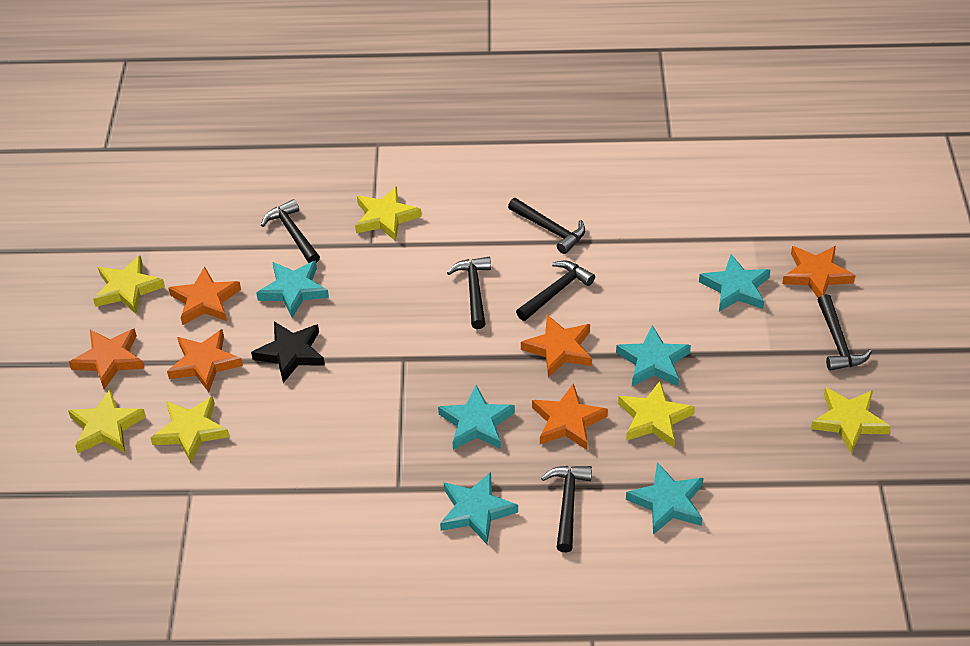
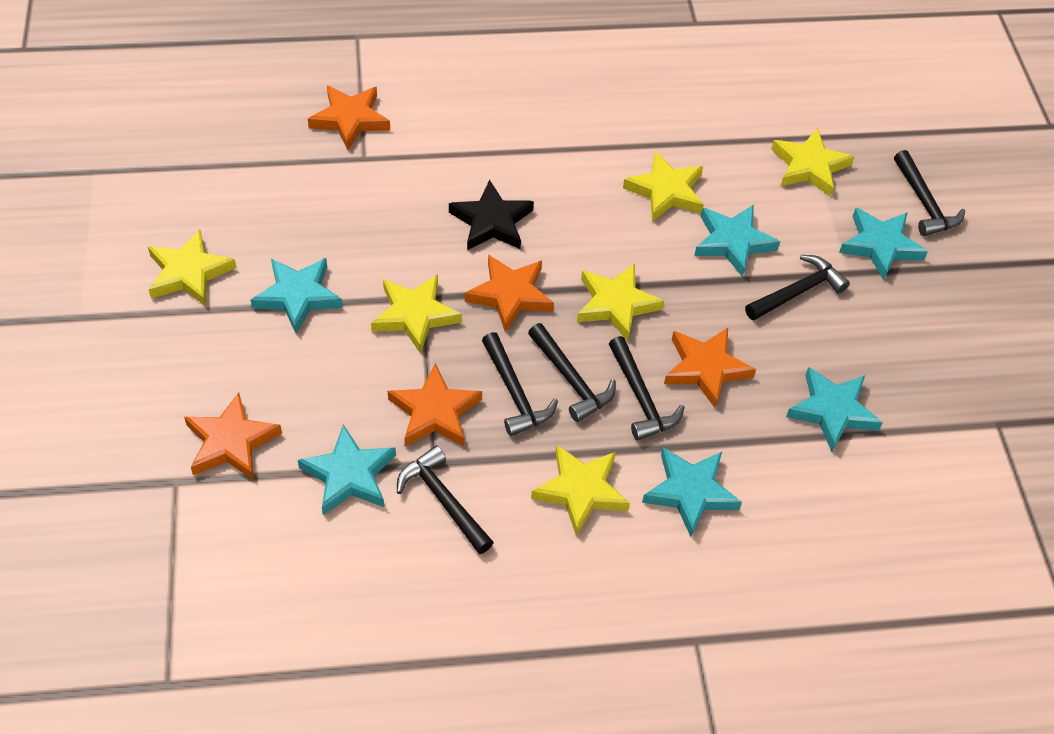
orange star: 6 -> 5

